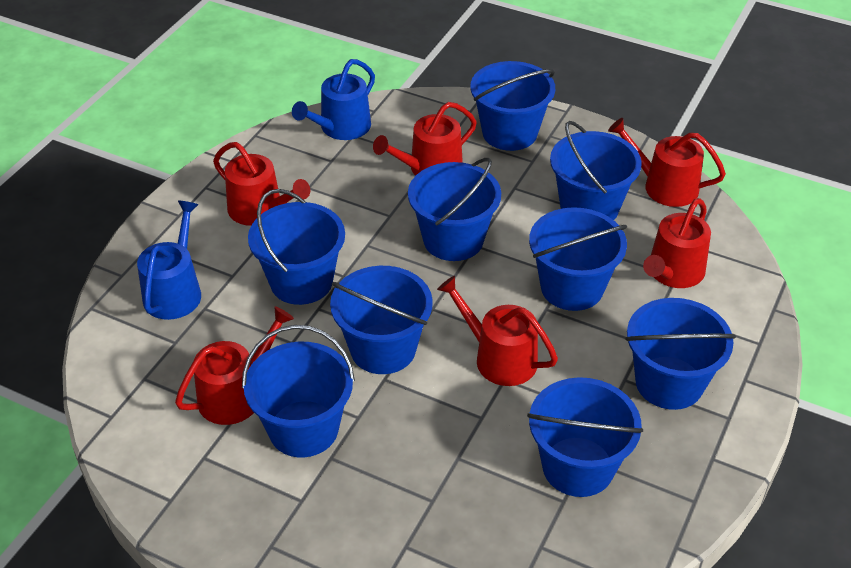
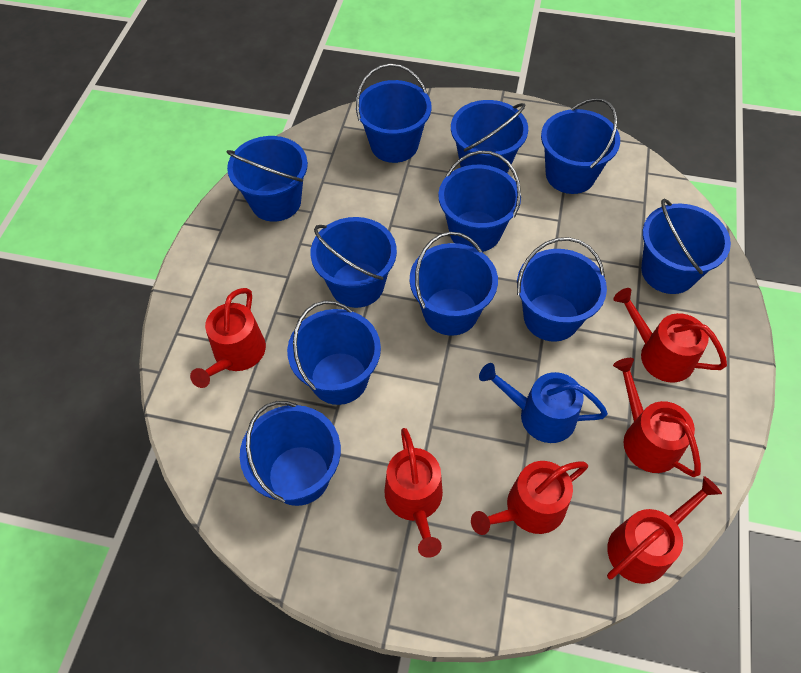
blue bucket: 9 -> 11
blue watering can: 2 -> 1

